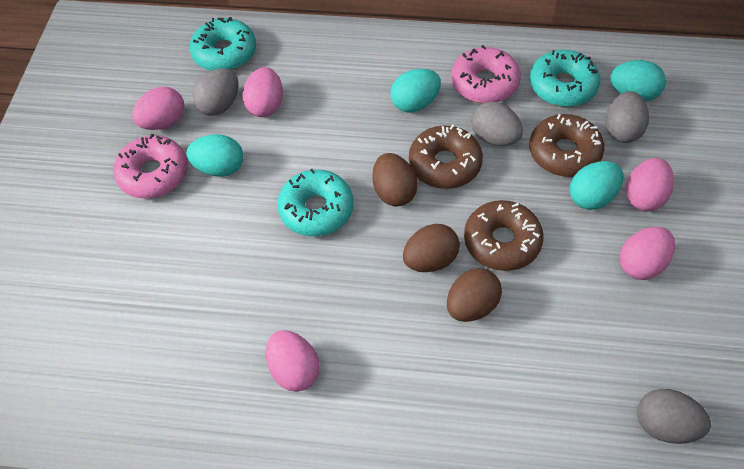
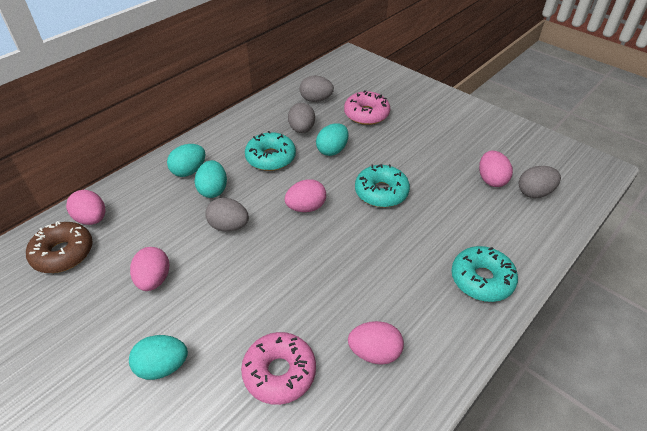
brown donut: 3 -> 1
brown egg: 3 -> 0

